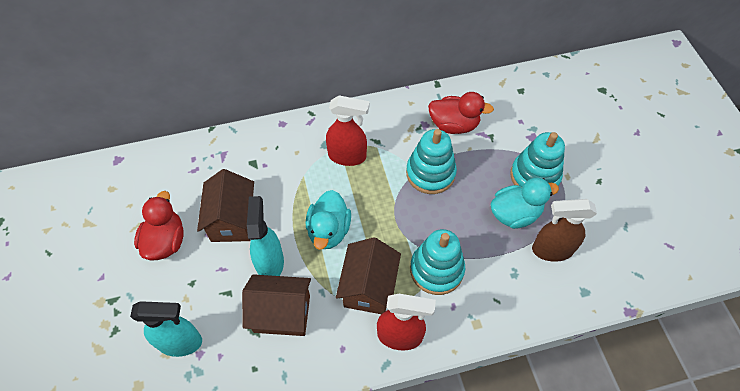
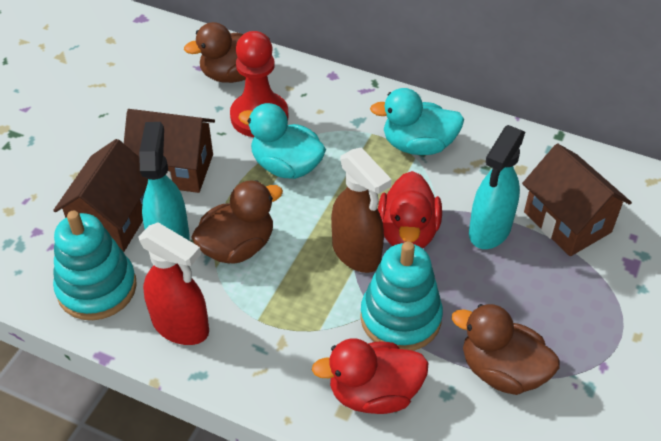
brown duck: 0 -> 3
red pawn: 0 -> 1
red spray bottle: 2 -> 1
turquoise stacking toy: 3 -> 2

